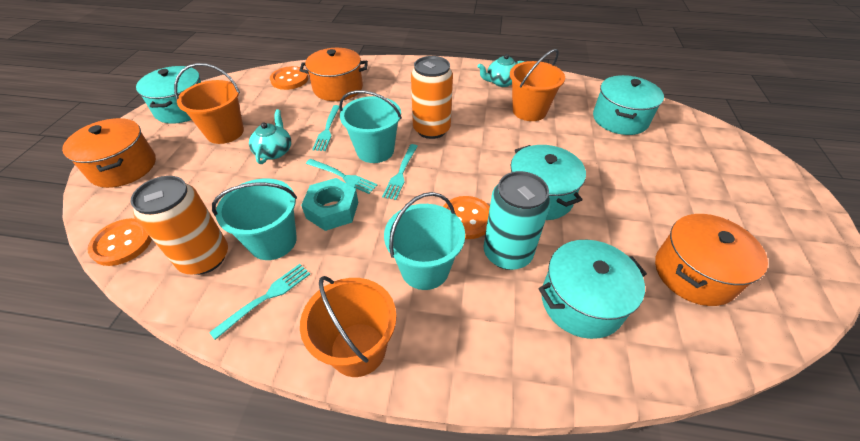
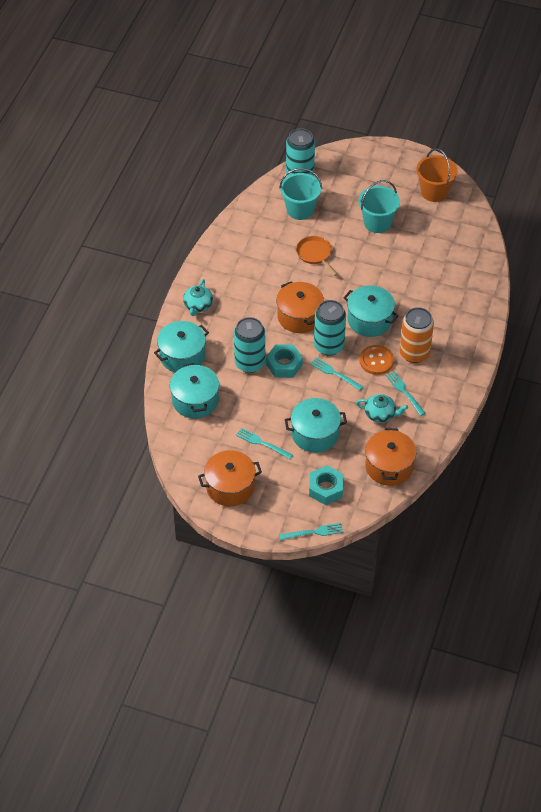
orange bucket: 3 -> 1
orange button: 3 -> 1
orange can: 2 -> 1
orange pan: 0 -> 1
turquoise bucket: 3 -> 2
turquoise can: 1 -> 3
turquoise nut: 1 -> 2

